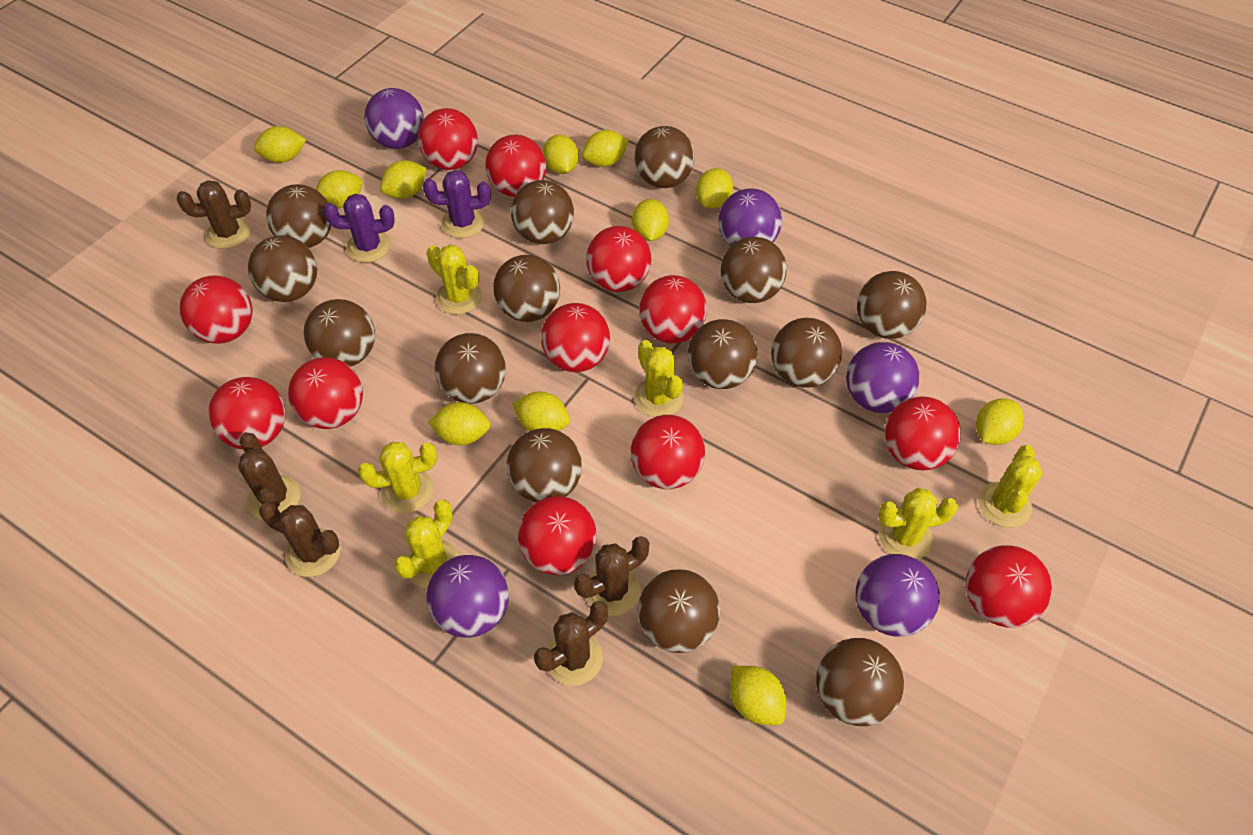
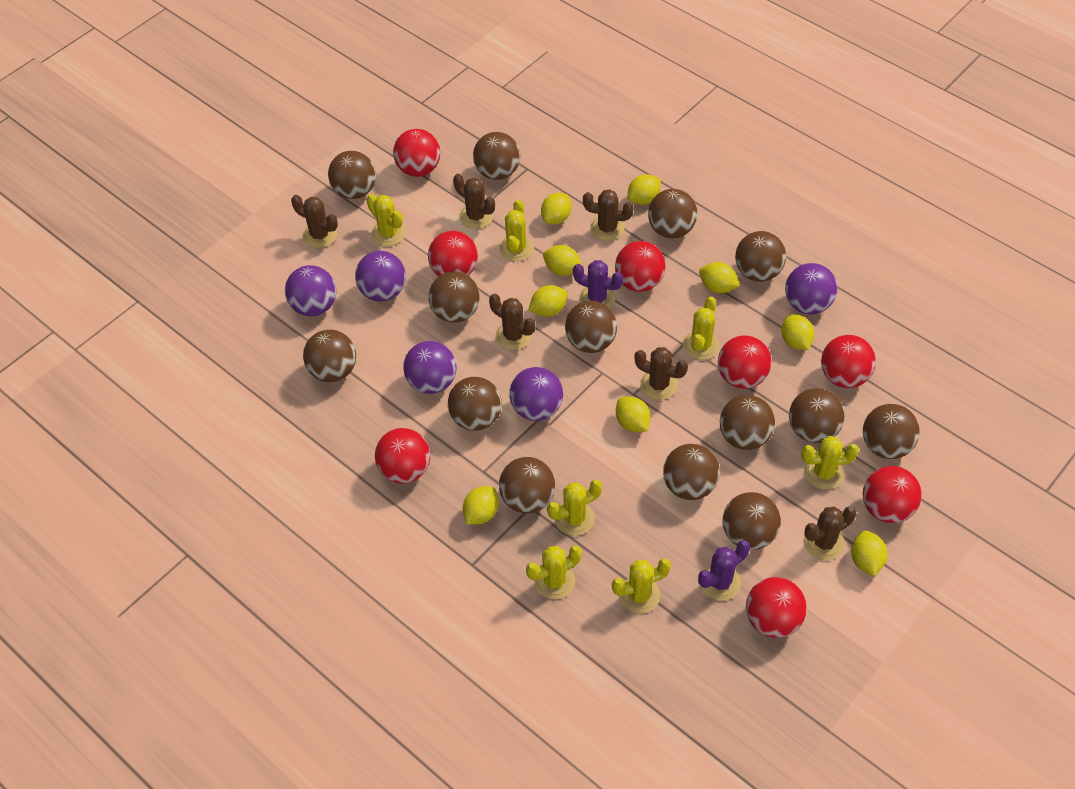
brown cactus: 5 -> 6
red ball: 12 -> 8
yellow cactus: 6 -> 7
yellow lemon: 11 -> 9

